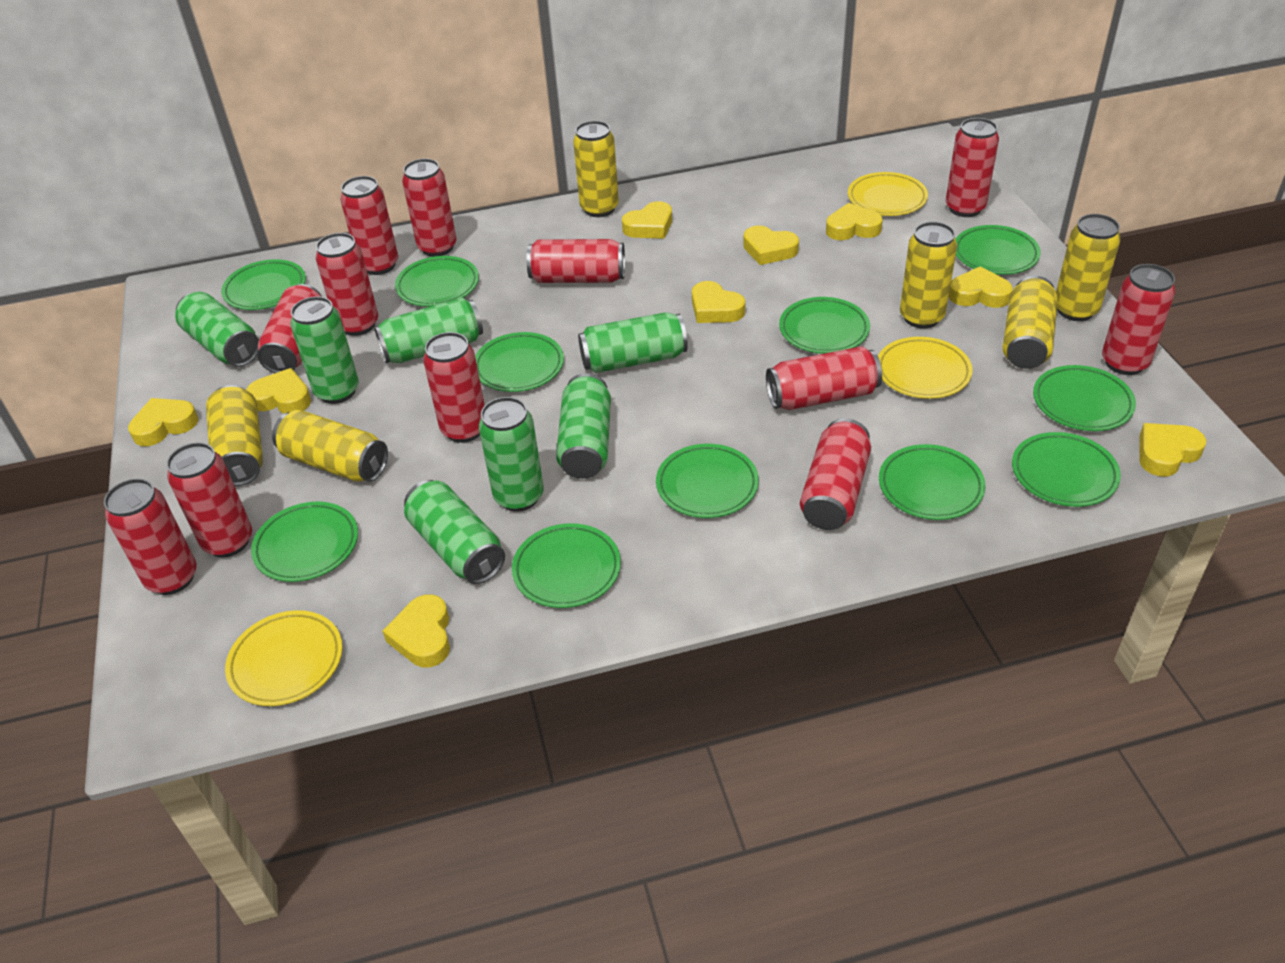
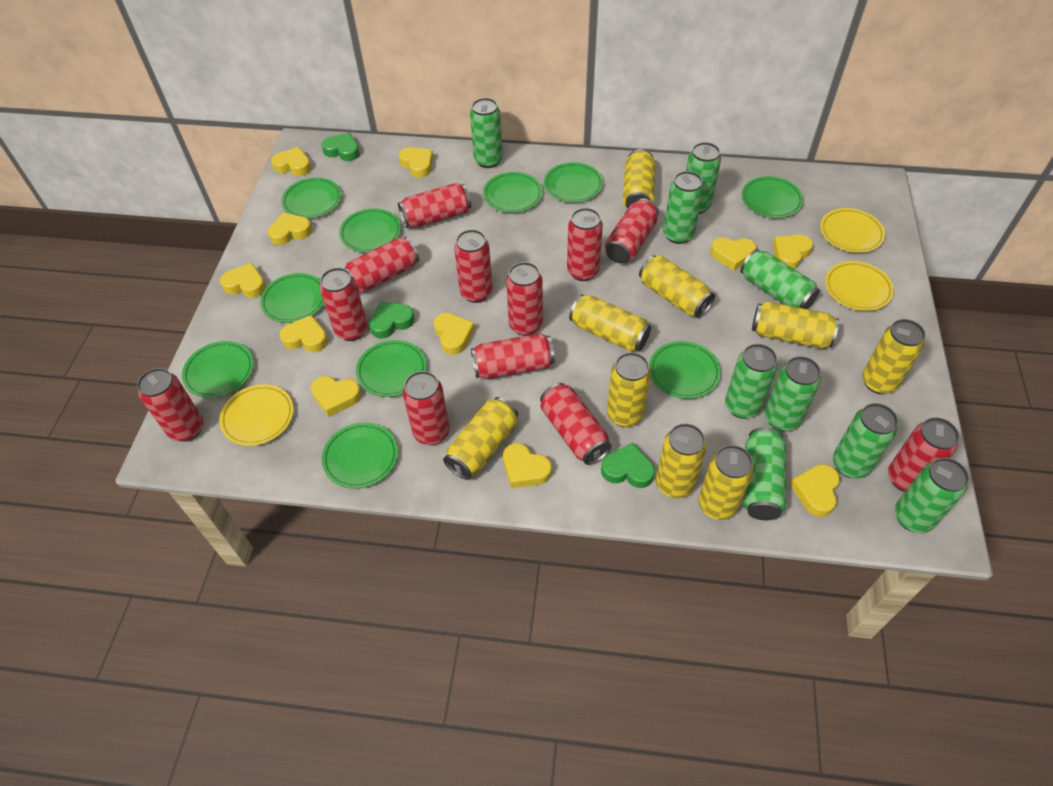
green can: 7 -> 9
green heart: 0 -> 3
green plate: 11 -> 10
yellow can: 6 -> 9
yellow heart: 9 -> 11

